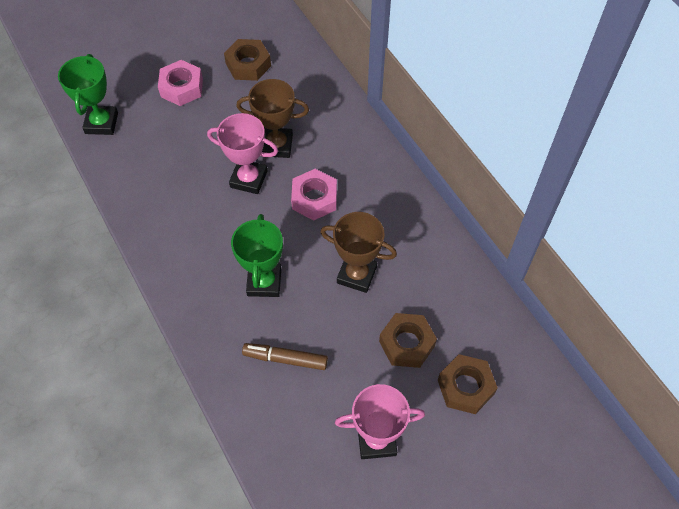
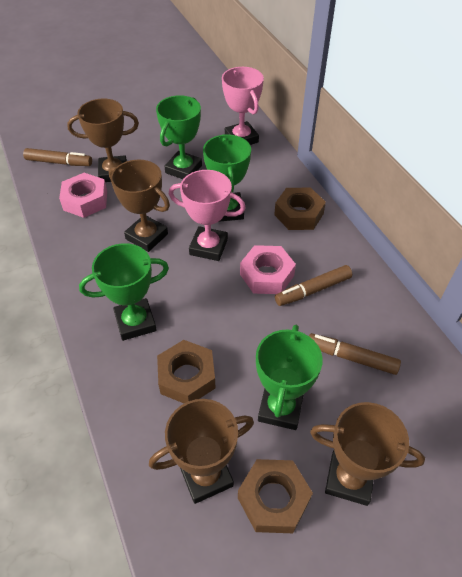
brown marker: 1 -> 3
brown trophy: 2 -> 4
green trophy: 2 -> 4

